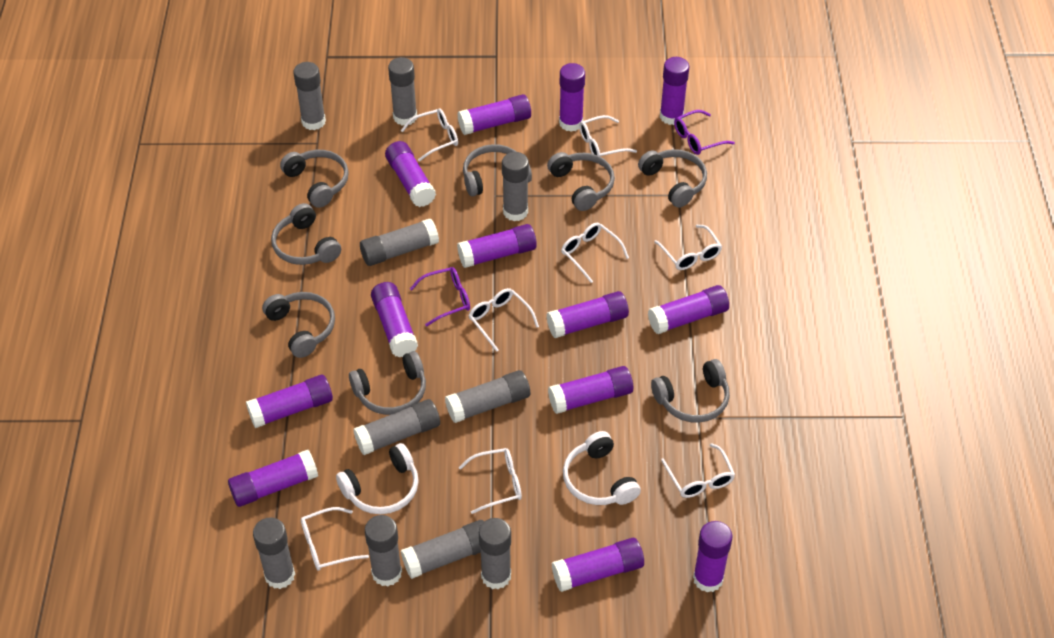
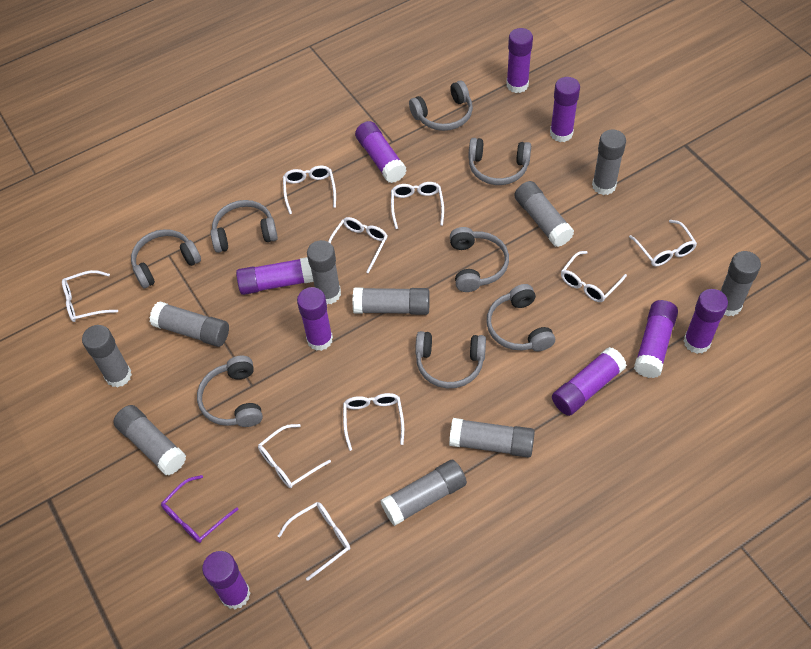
purple glasses: 2 -> 1
purple glue stick: 13 -> 9
white glasses: 8 -> 9
white headphones: 2 -> 0

